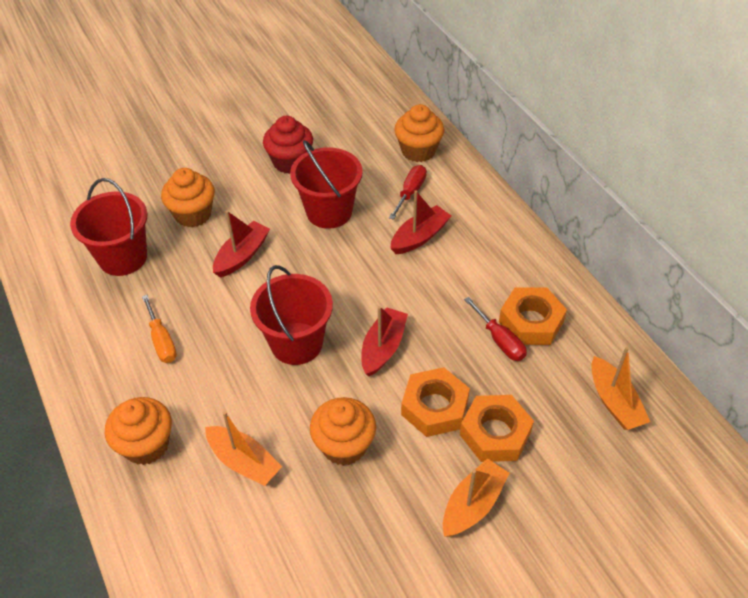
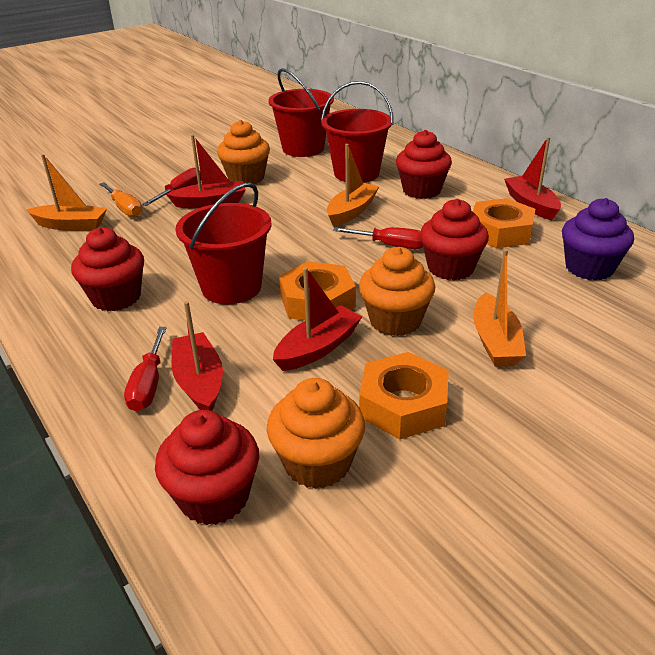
orange cupcake: 4 -> 3
purple cupcake: 0 -> 1
red boat: 3 -> 4
red cupcake: 1 -> 4
red screwdriver: 2 -> 3

